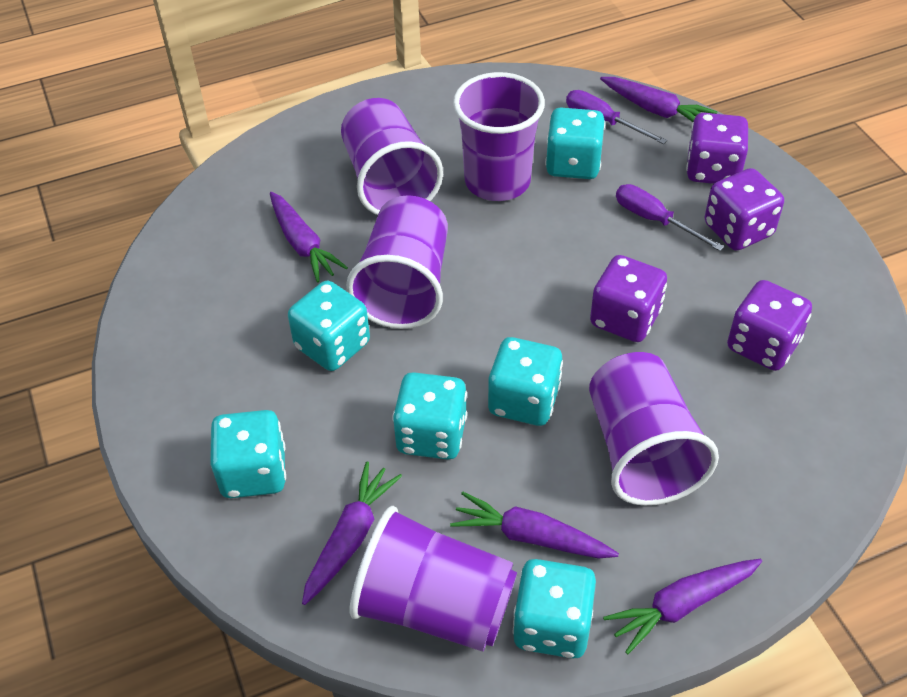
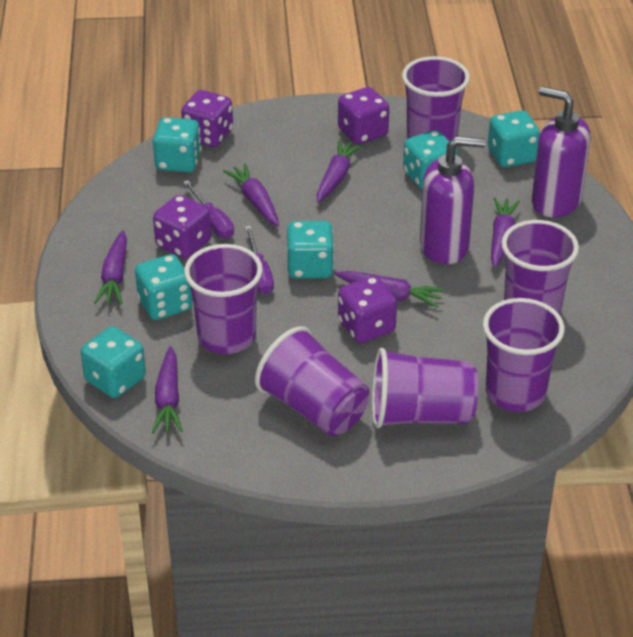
purple carrot: 5 -> 6
purple cup: 5 -> 6
purple soap dispenser: 0 -> 2

